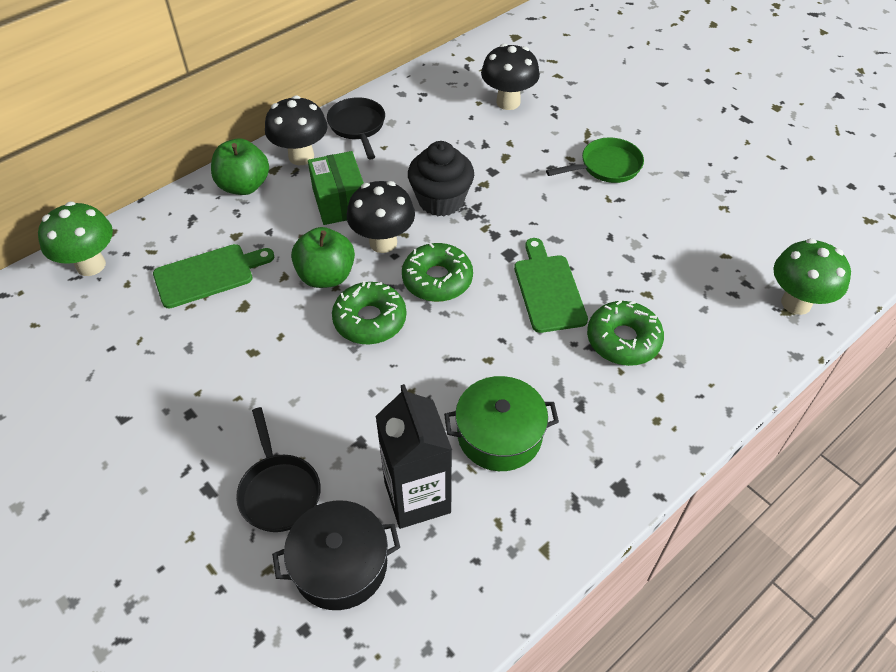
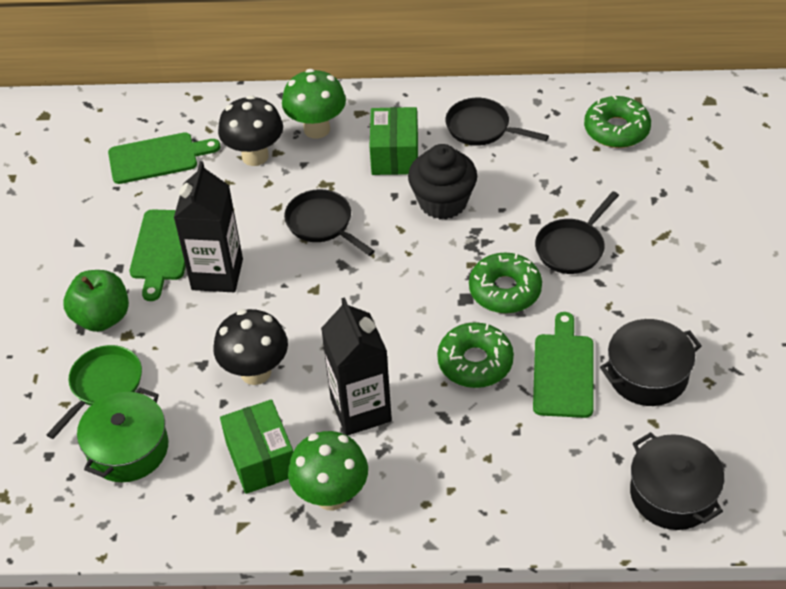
black carton: 1 -> 2
black mushroom: 3 -> 2
black pan: 2 -> 3
black pot: 1 -> 2
green apple: 2 -> 1
green box: 1 -> 2
green cutting board: 2 -> 3

